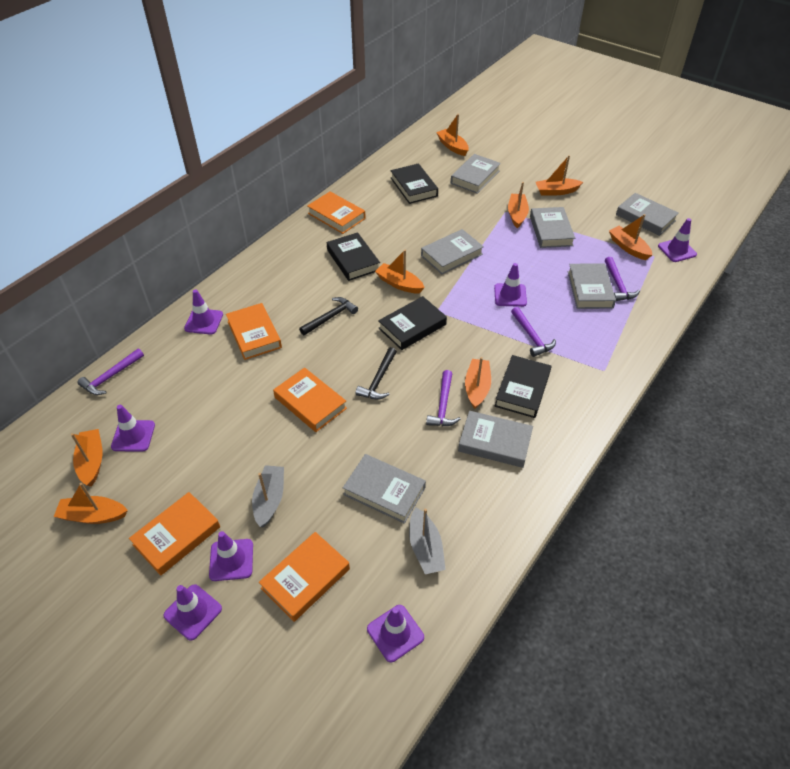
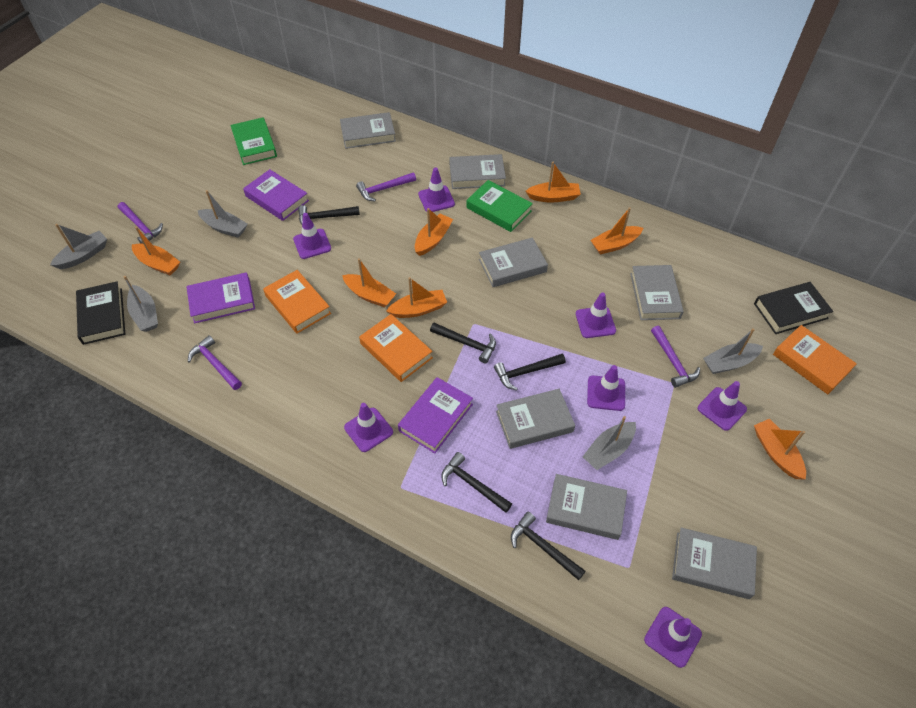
black book: 4 -> 2
black hammer: 2 -> 5
green book: 0 -> 2
grey boat: 2 -> 5
orange boat: 8 -> 7
orange book: 5 -> 3
purple book: 0 -> 3

